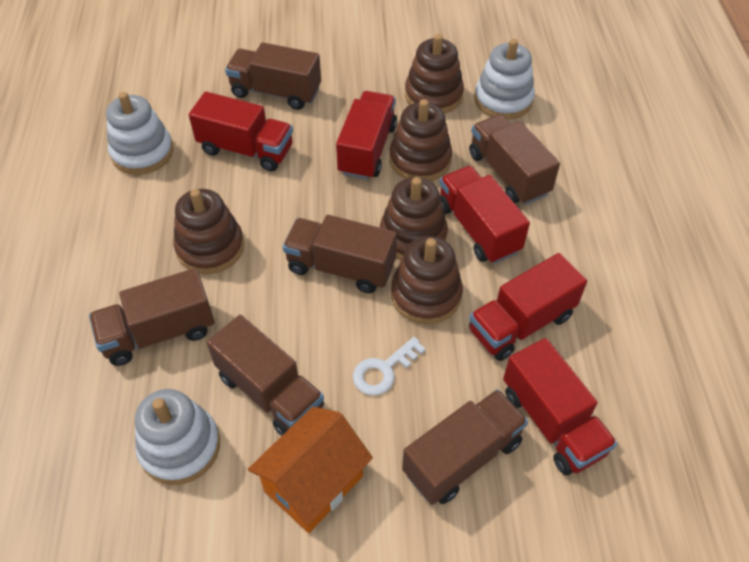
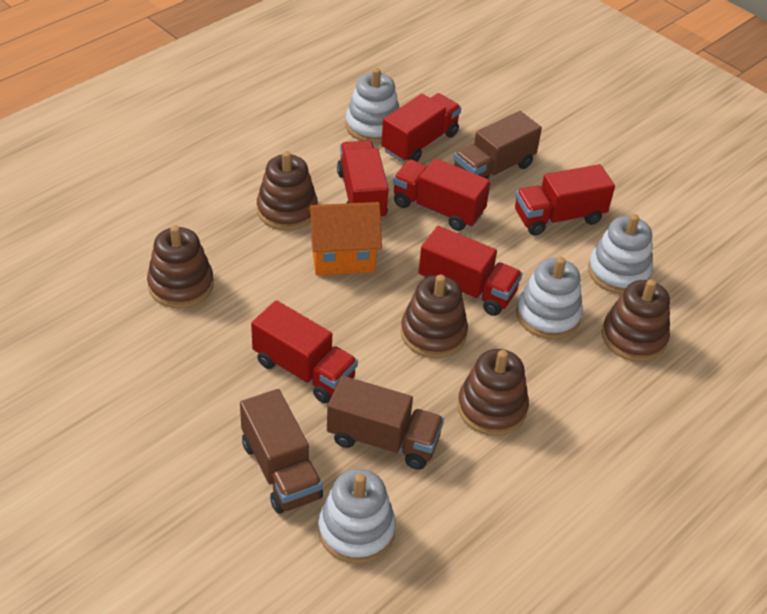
brown truck: 6 -> 3
red truck: 5 -> 6
white key: 1 -> 0
white stacking toy: 3 -> 4

